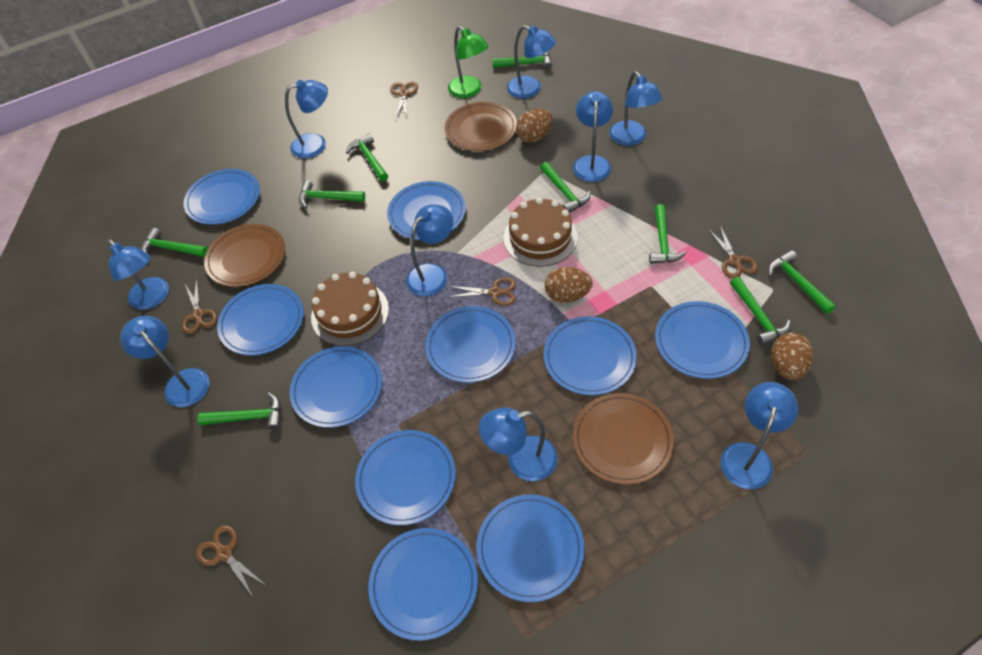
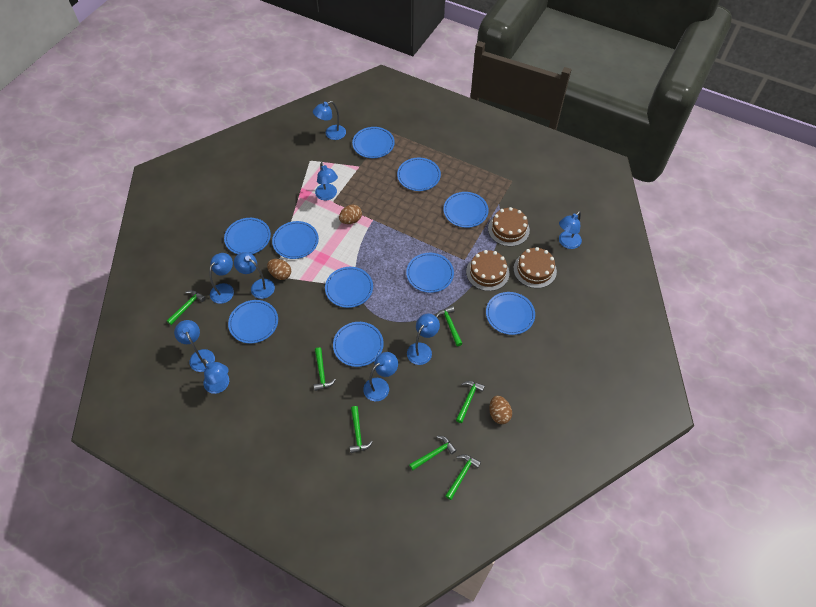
brown cake: 2 -> 3
brown plate: 3 -> 0
brown scissors: 5 -> 0
green hammer: 9 -> 7
green lamp: 1 -> 0

